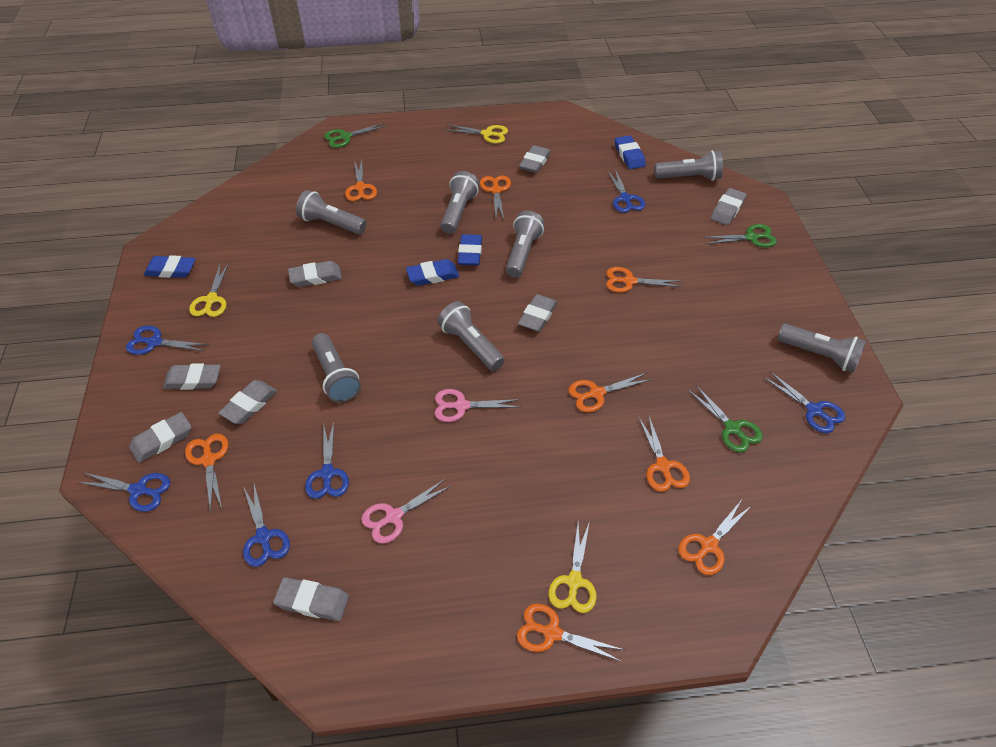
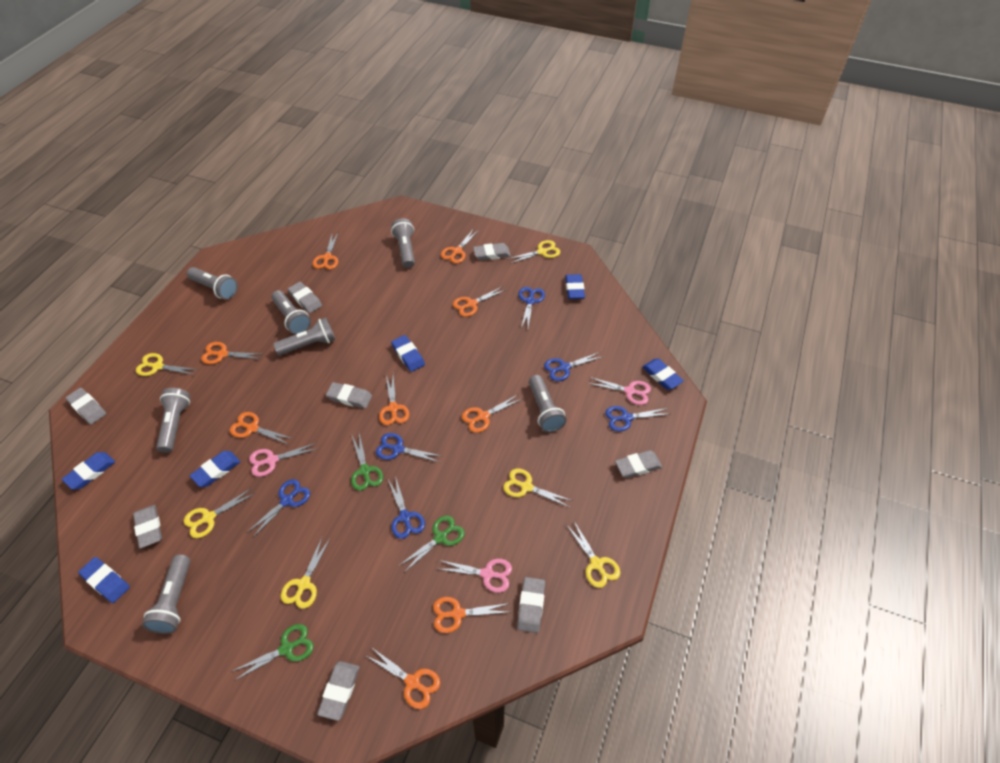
blue eraser: 4 -> 6
orange scissors: 8 -> 9
pink scissors: 2 -> 3
yellow scissors: 3 -> 6

